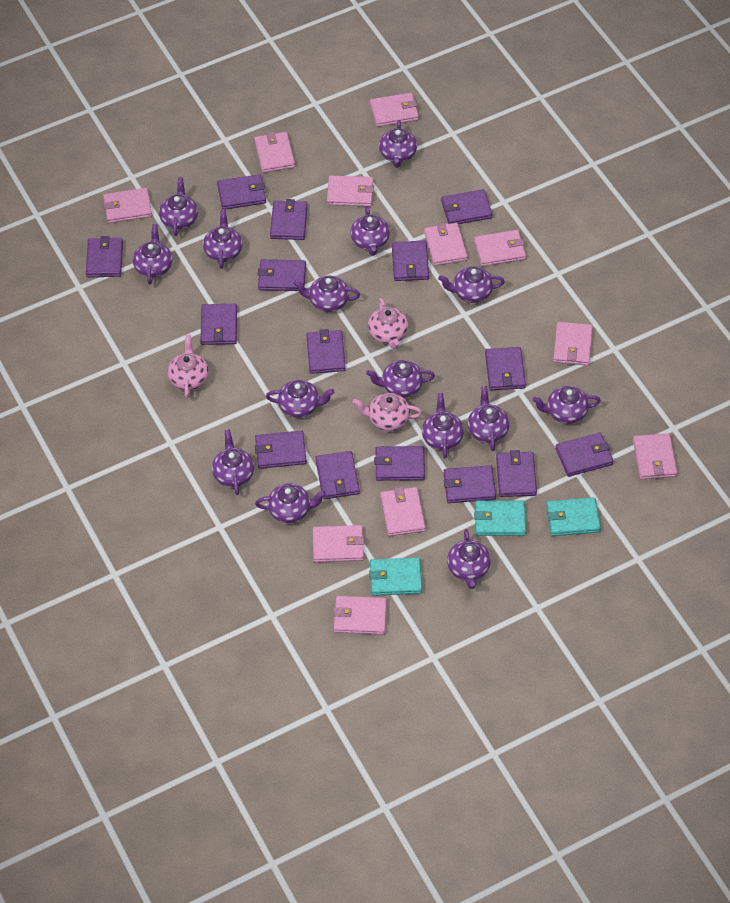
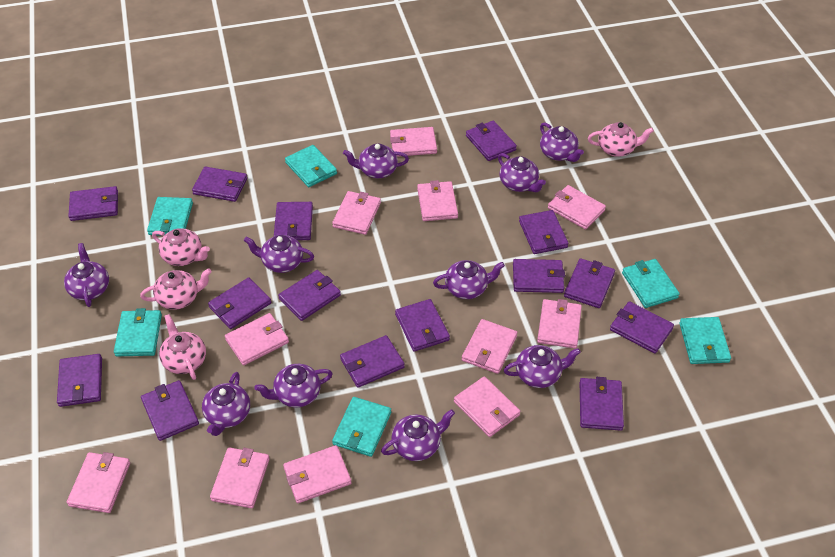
pink teapot: 3 -> 4
purple teapot: 15 -> 10
turquoise wallet: 3 -> 6

